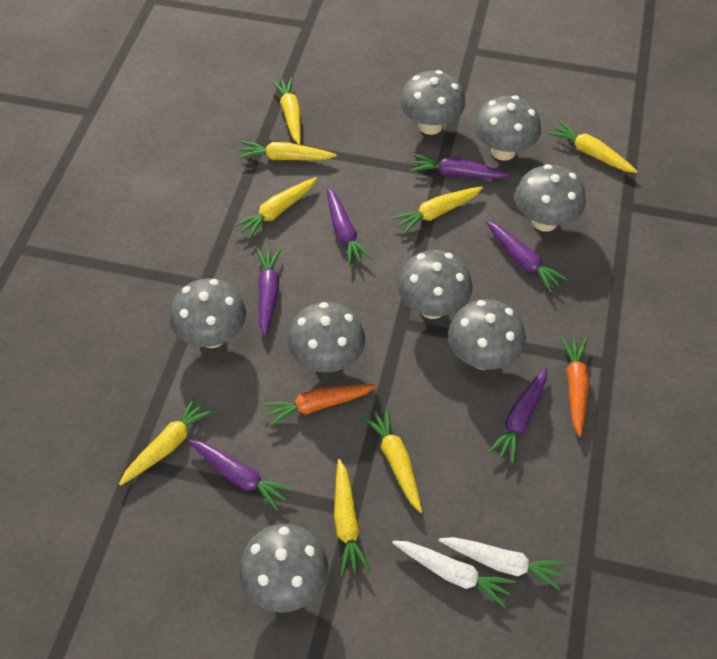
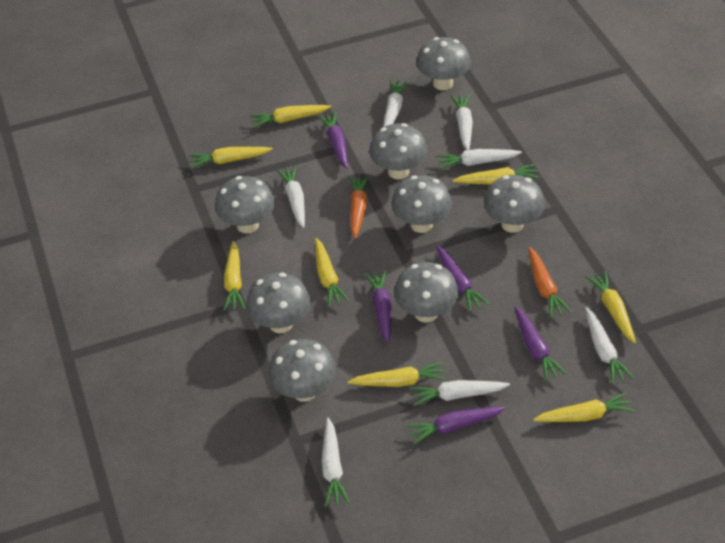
purple carrot: 6 -> 5
white carrot: 2 -> 7

